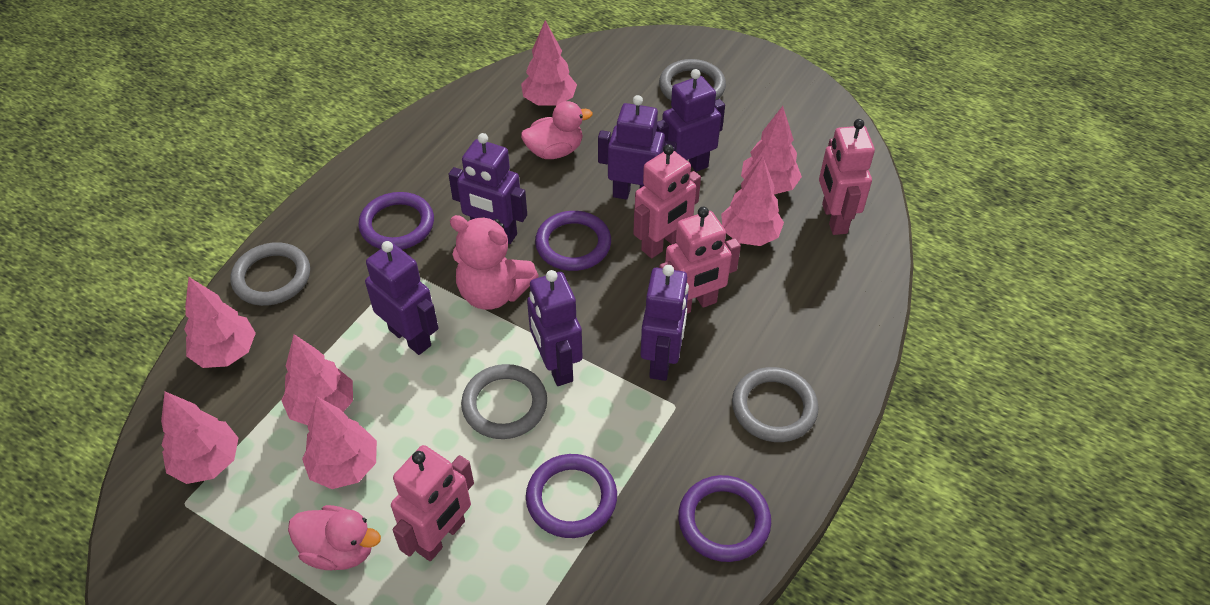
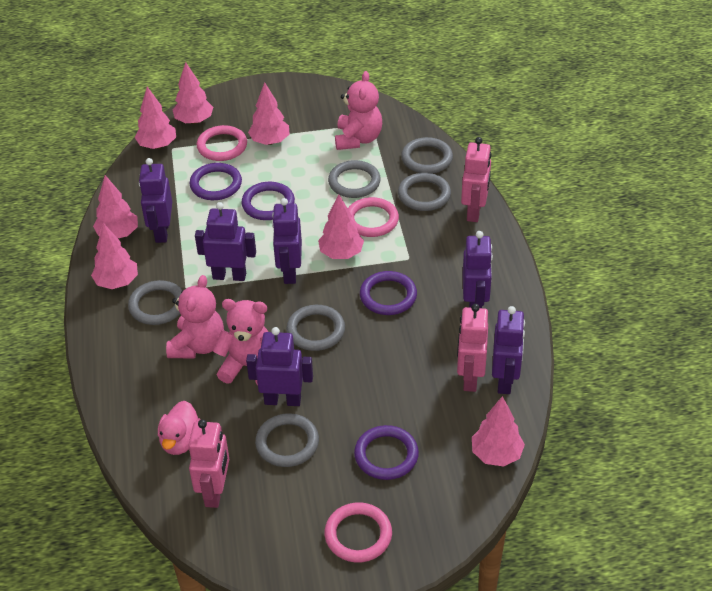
grey ring: 4 -> 6
pink duck: 2 -> 1
pink ring: 0 -> 3
pink robot: 4 -> 3
pink teddy bear: 1 -> 3

